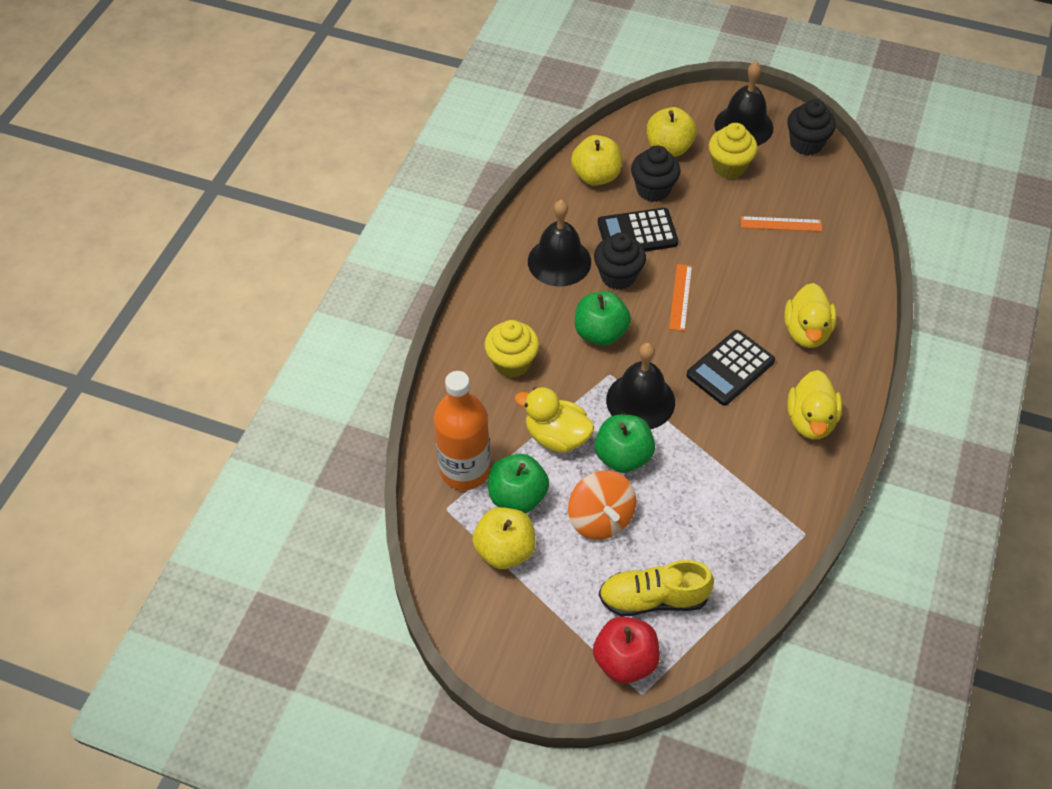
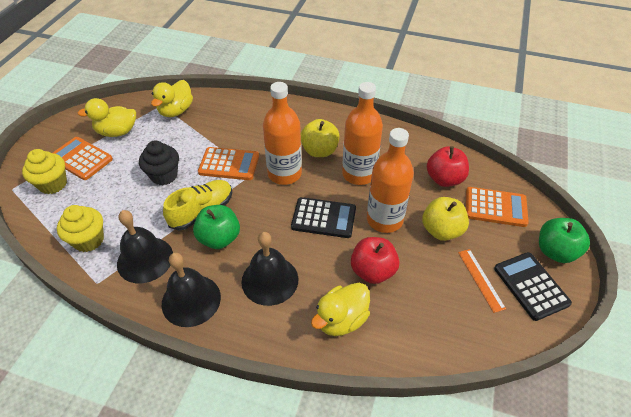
black cupcake: 3 -> 1
green apple: 3 -> 2
orange bottle: 1 -> 3
orange calculator: 0 -> 3
orange ruler: 2 -> 1
orange spinning top: 1 -> 0
red apple: 1 -> 2
yellow apple: 3 -> 2

